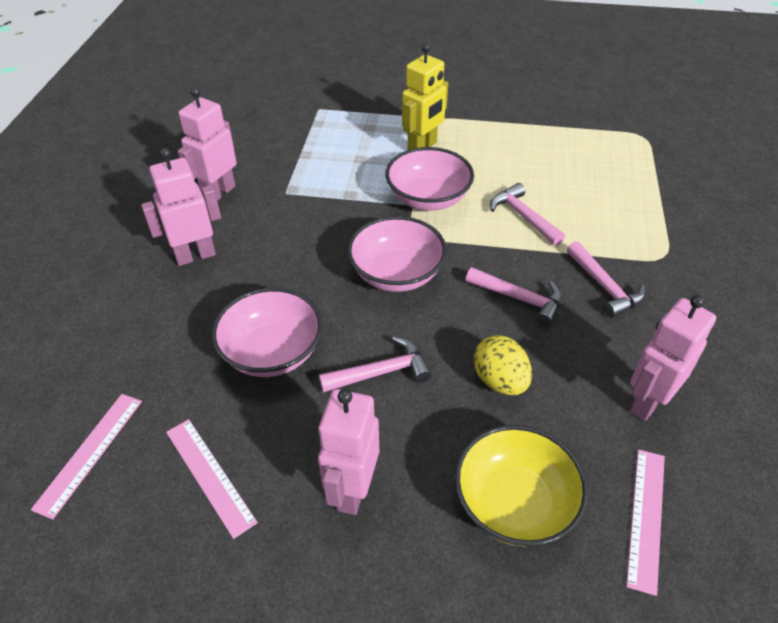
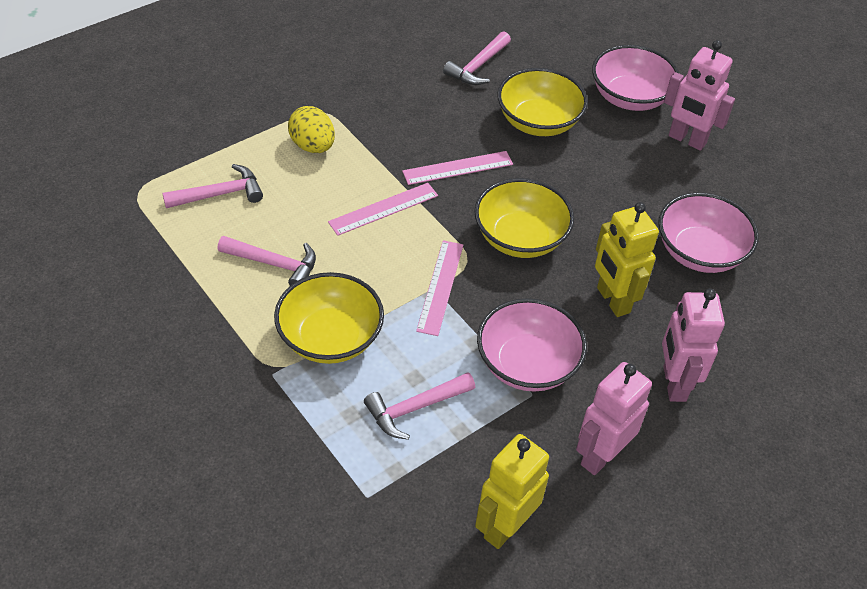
pink robot: 4 -> 3
yellow bowl: 1 -> 3
yellow robot: 1 -> 2

